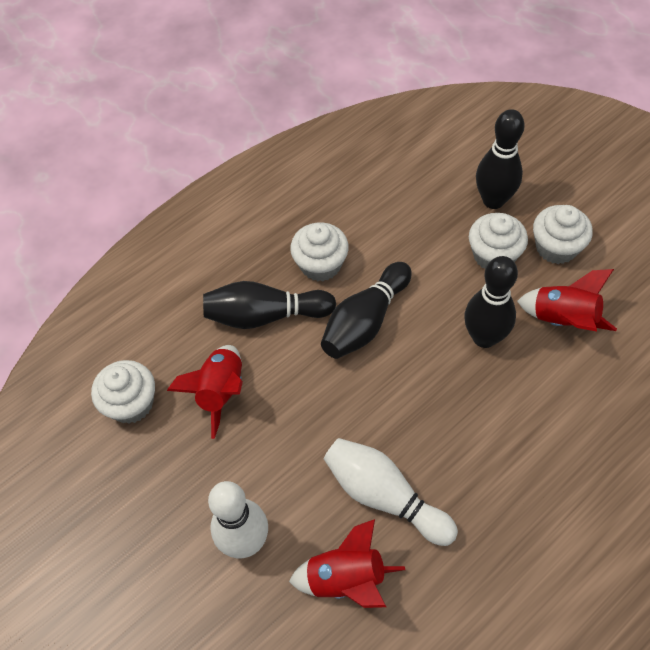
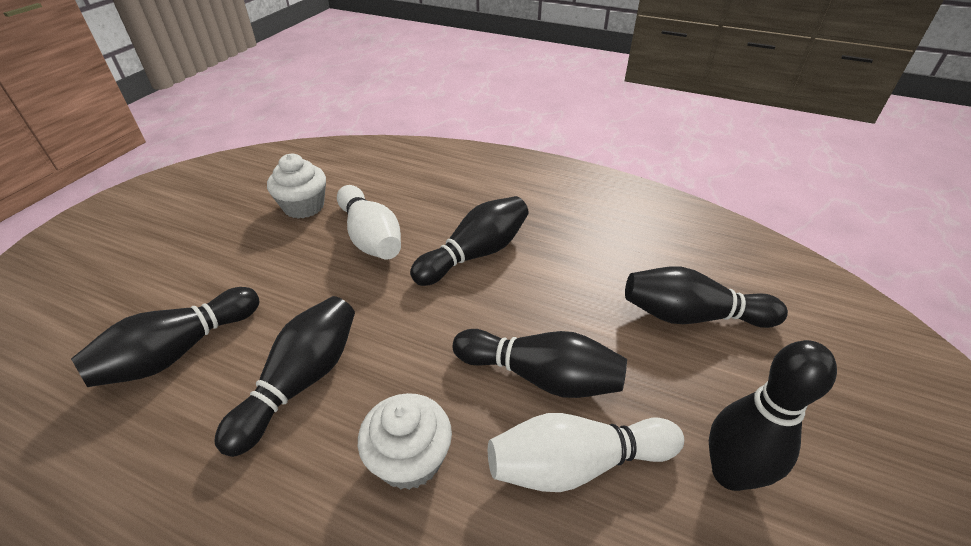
black bowling pin: 4 -> 6
red rocket: 3 -> 0
white cupcake: 4 -> 2

